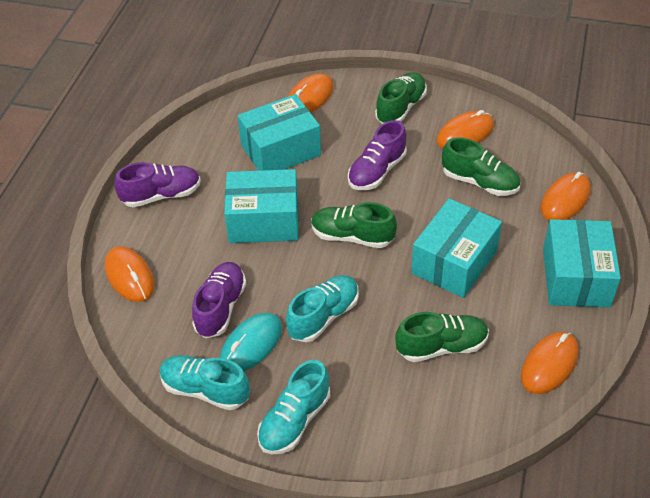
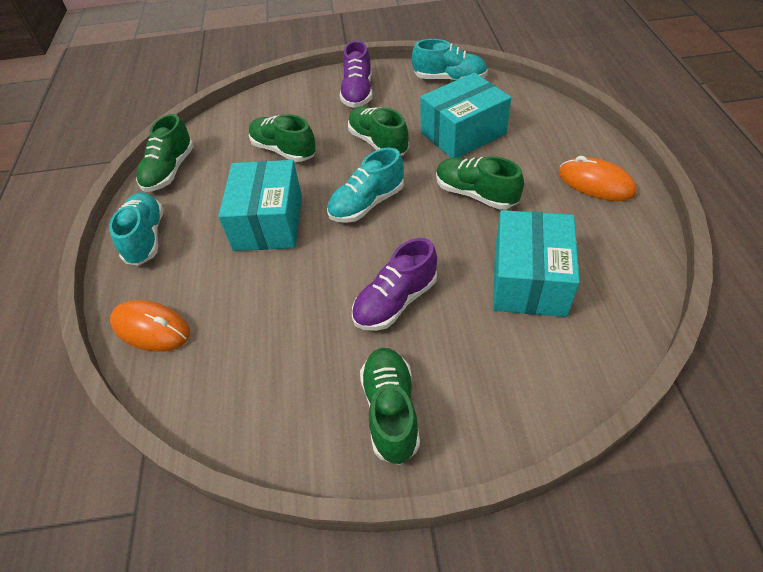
green shoe: 4 -> 5
orange mouse: 5 -> 2
purple shoe: 3 -> 2
turquoise box: 4 -> 3
turquoise mouse: 1 -> 0

